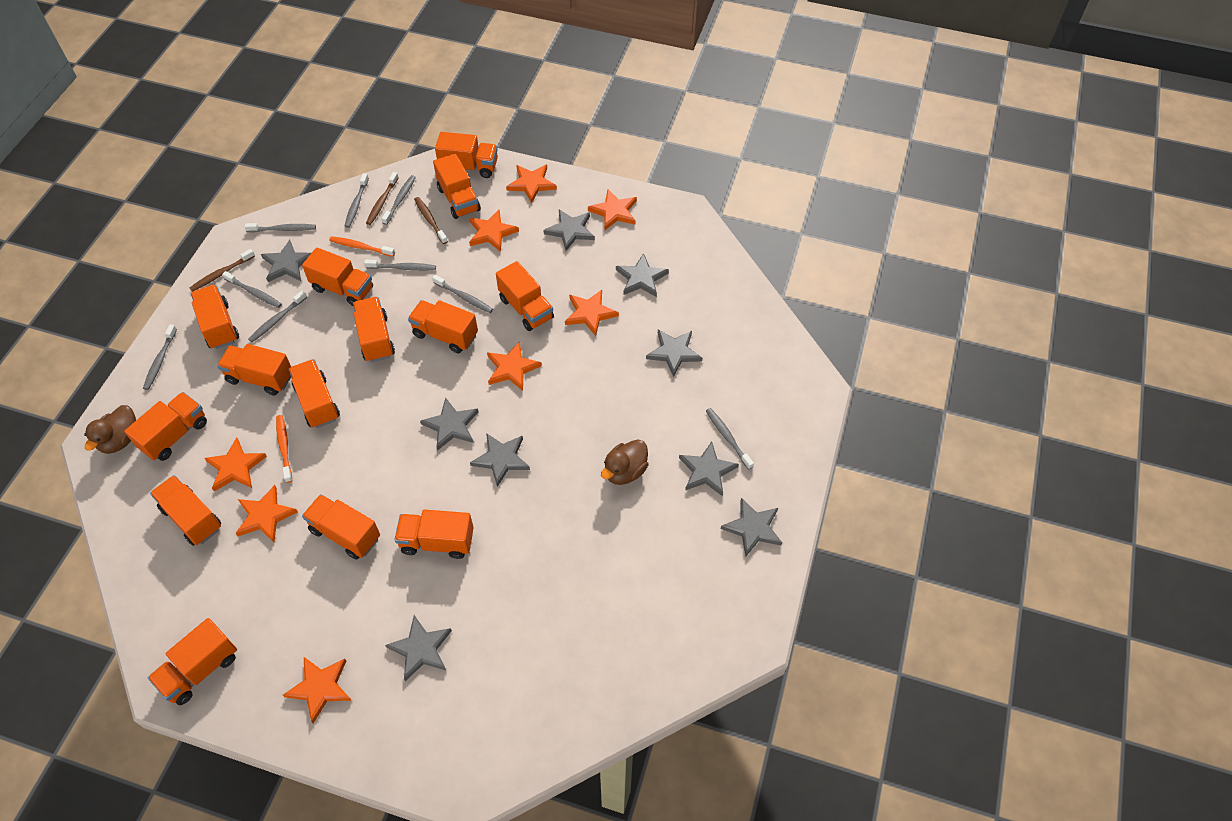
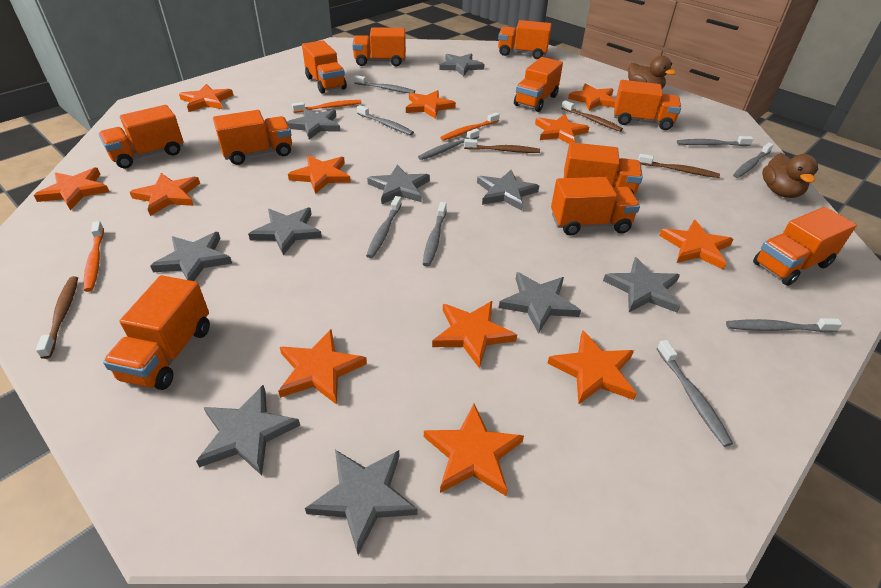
brown toothbrush: 3 -> 4
grey star: 9 -> 10
orange star: 8 -> 12
orange toothbrush: 2 -> 3
orange truck: 14 -> 11

